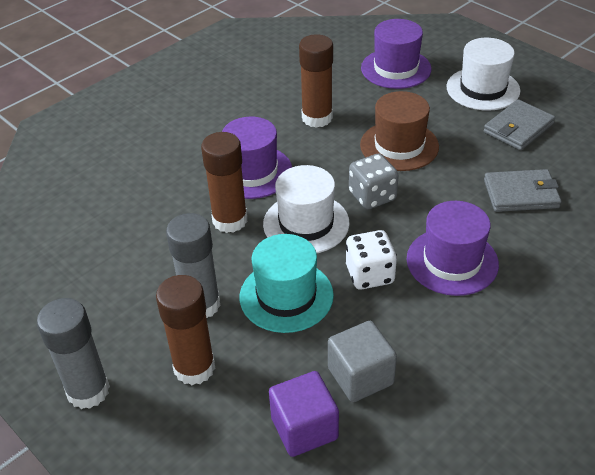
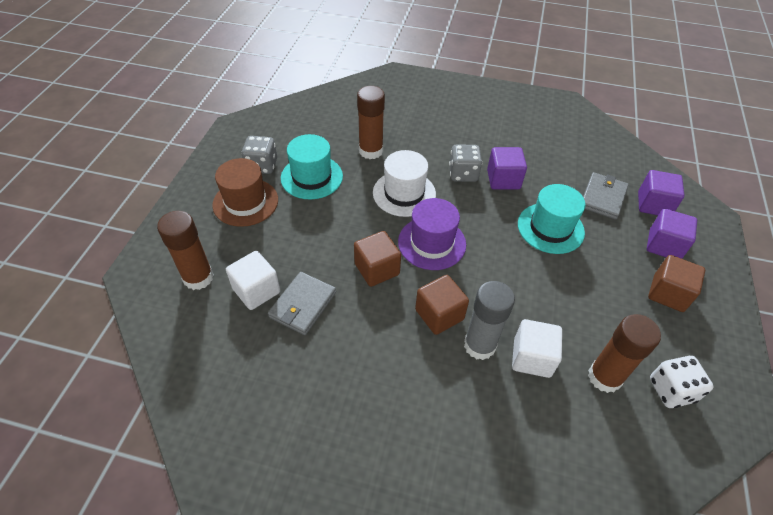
brown cube: 0 -> 3
grey cube: 1 -> 0
grey dice: 1 -> 2
grey glue stick: 2 -> 1
purple cube: 1 -> 3
purple hat: 3 -> 1
turquoise hat: 1 -> 2
white cube: 0 -> 2
white hat: 2 -> 1

